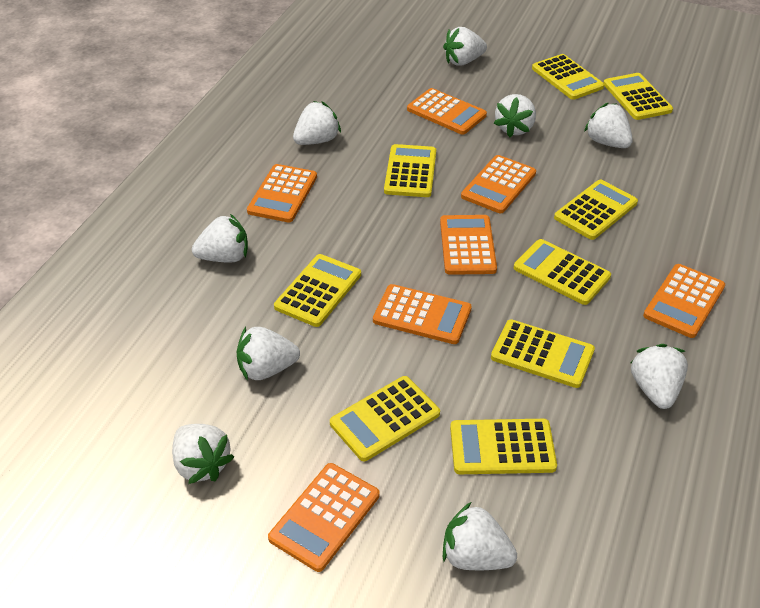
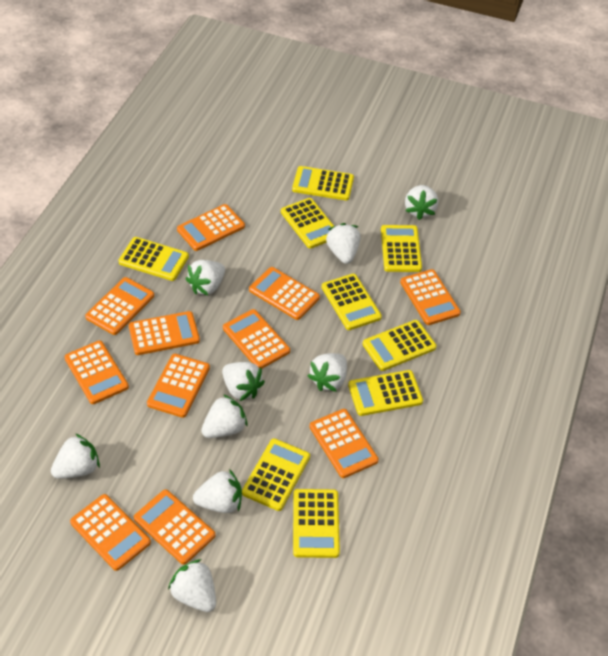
orange calculator: 7 -> 11

